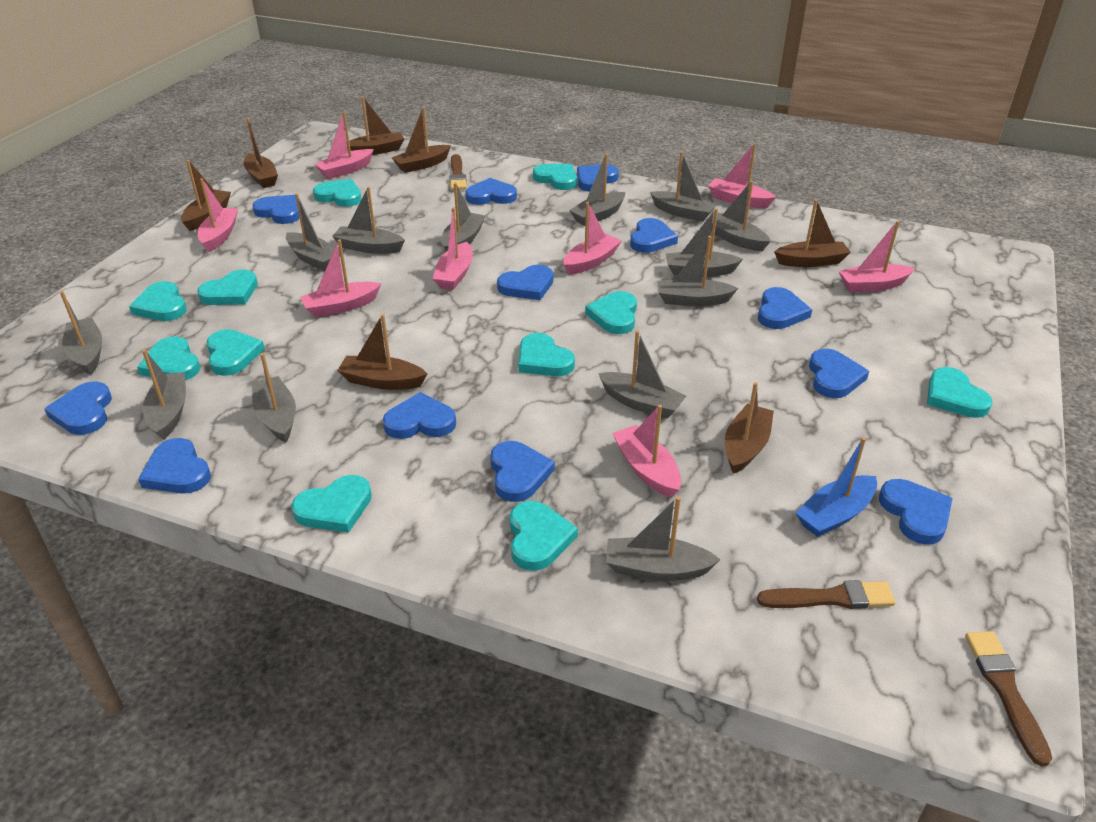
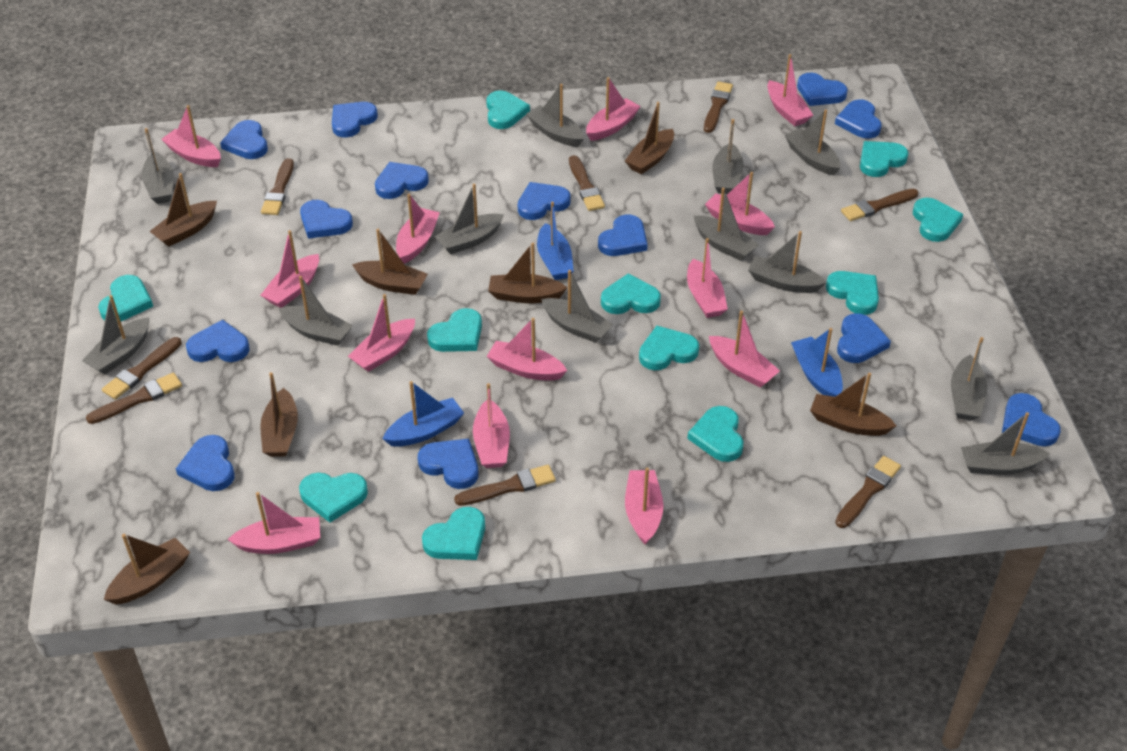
blue boat: 1 -> 3
blue heart: 12 -> 13
brown brush: 3 -> 8
grey boat: 13 -> 12
pink boat: 8 -> 13

